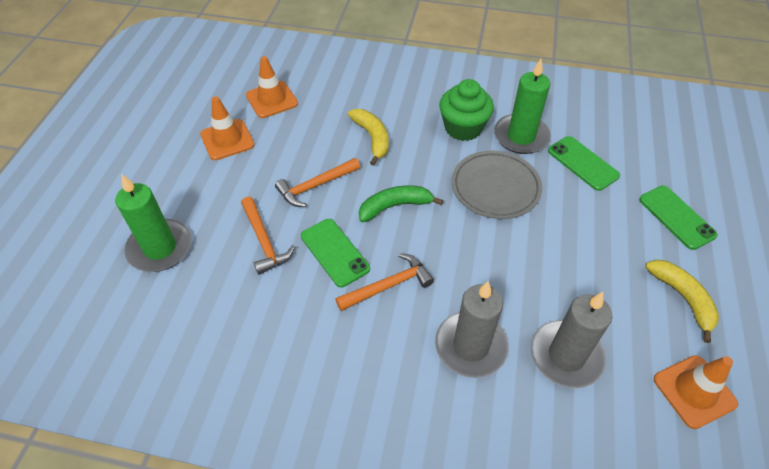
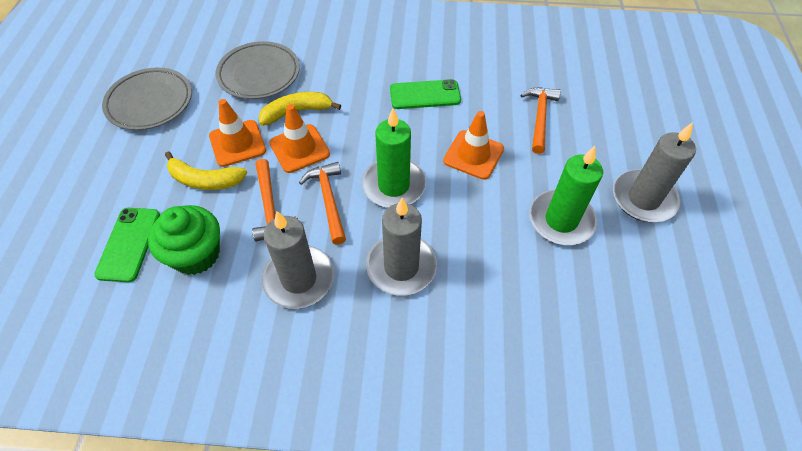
green banana: 1 -> 0
green phone: 3 -> 2
grey candle: 2 -> 3
grey plate: 1 -> 2

